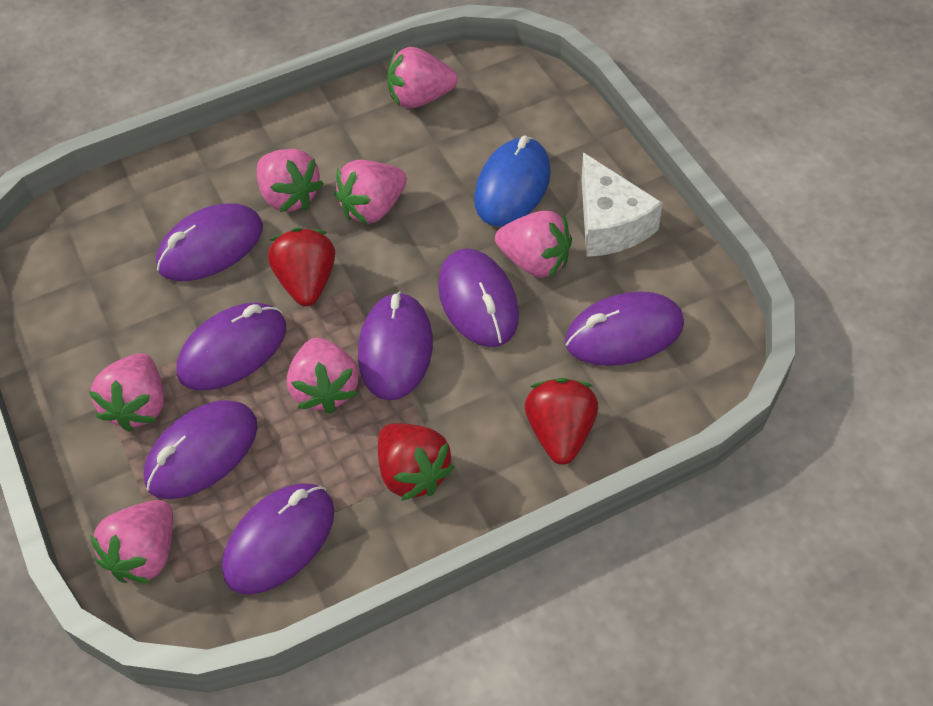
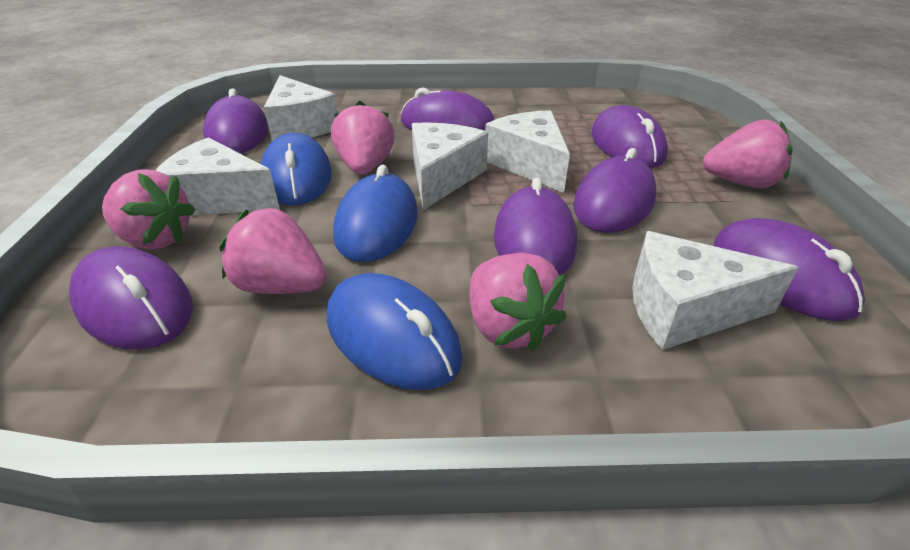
blue mouse: 1 -> 3
pink strawberry: 7 -> 5
red strawberry: 3 -> 0
white cheese: 1 -> 5

